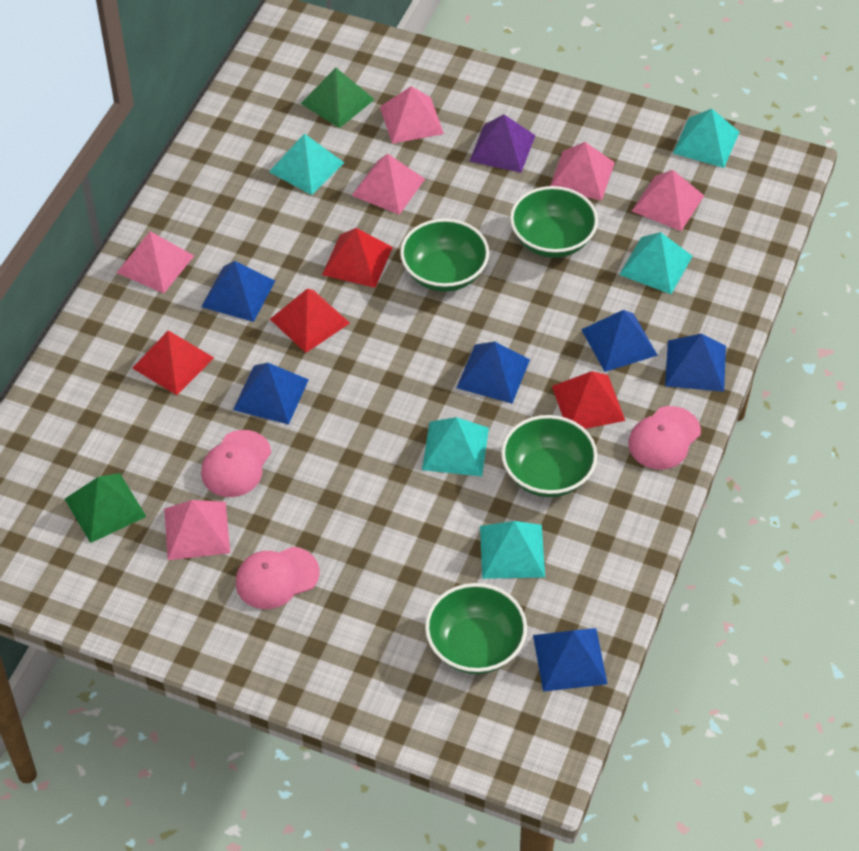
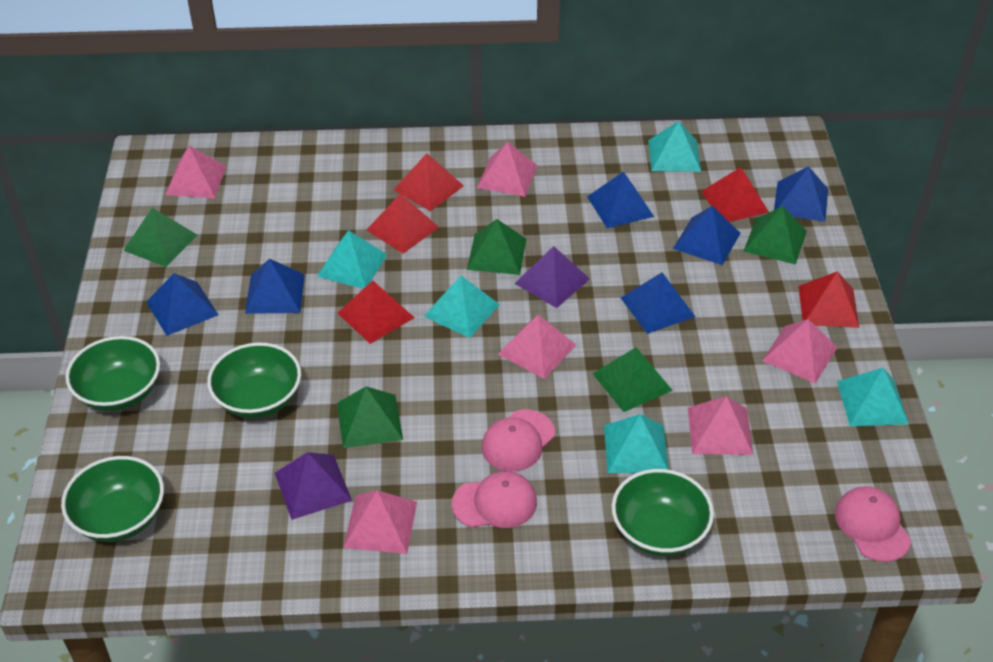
green pyramid: 2 -> 5
purple pyramid: 1 -> 2
red pyramid: 4 -> 5

